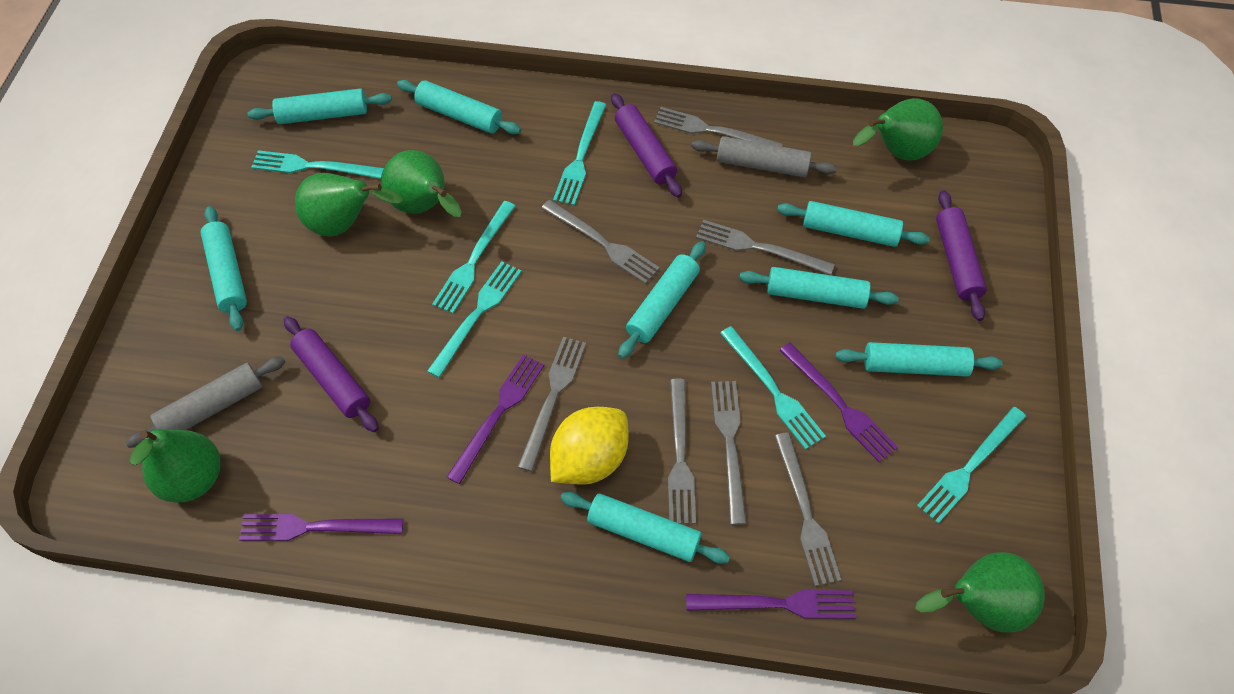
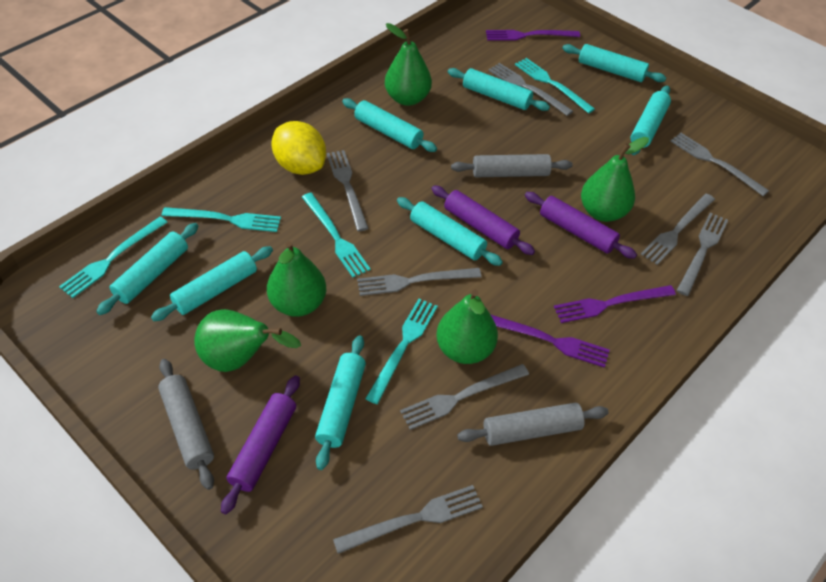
grey fork: 7 -> 8
grey rolling pin: 2 -> 3
purple fork: 4 -> 3
turquoise fork: 6 -> 5

